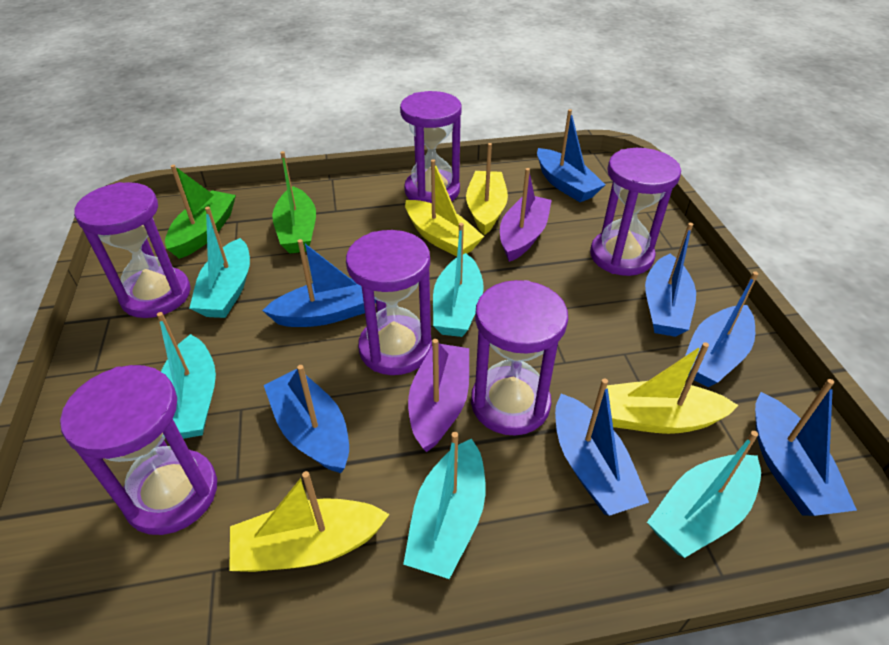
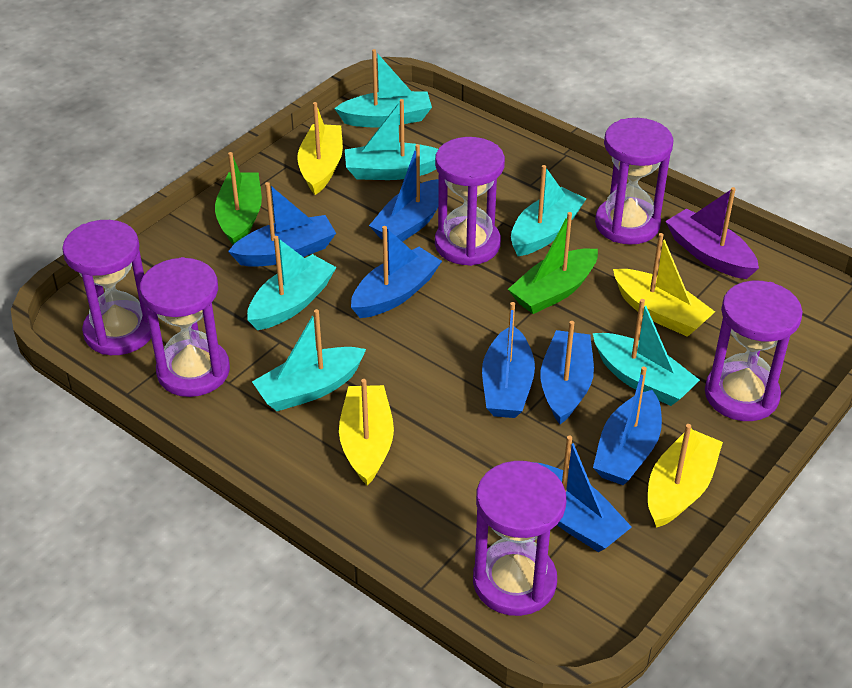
purple boat: 2 -> 1
turquoise boat: 5 -> 6

